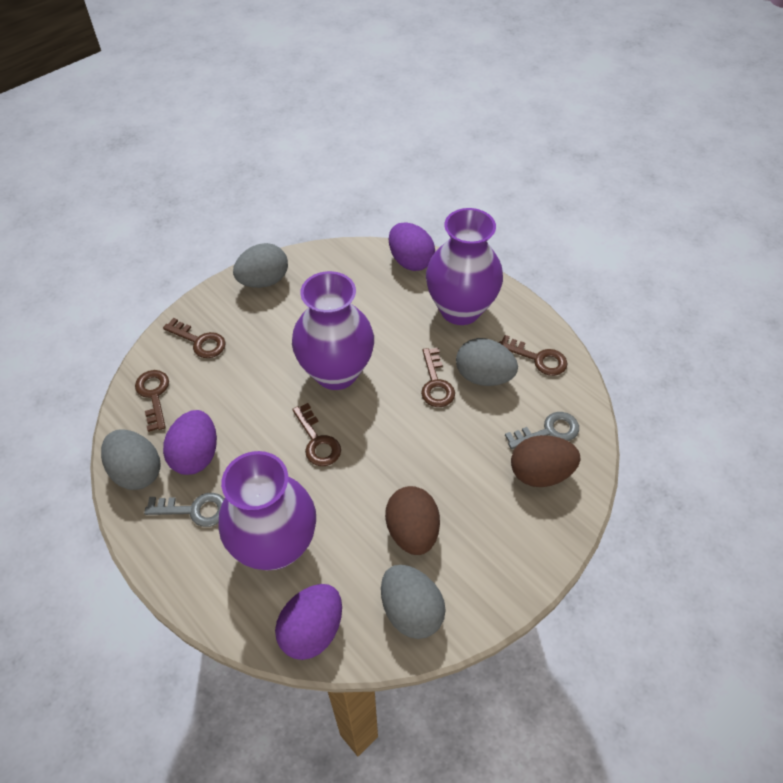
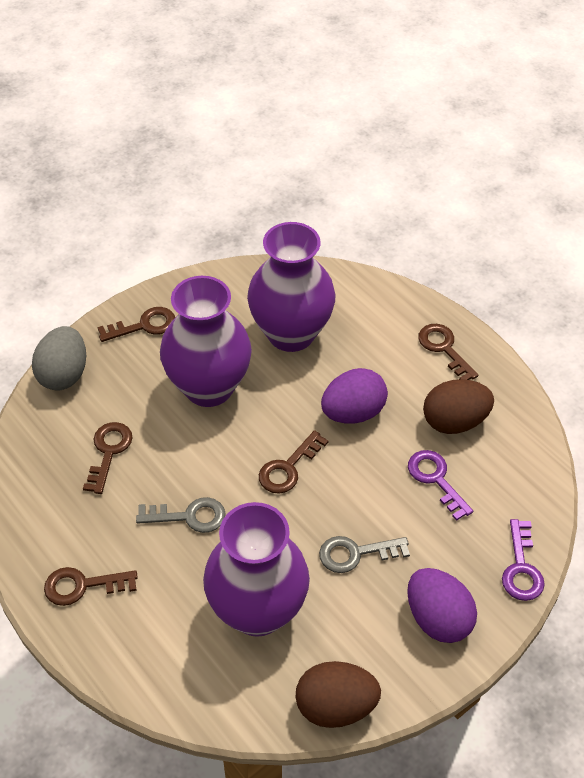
grey egg: 4 -> 1
purple egg: 3 -> 2
purple key: 0 -> 2

